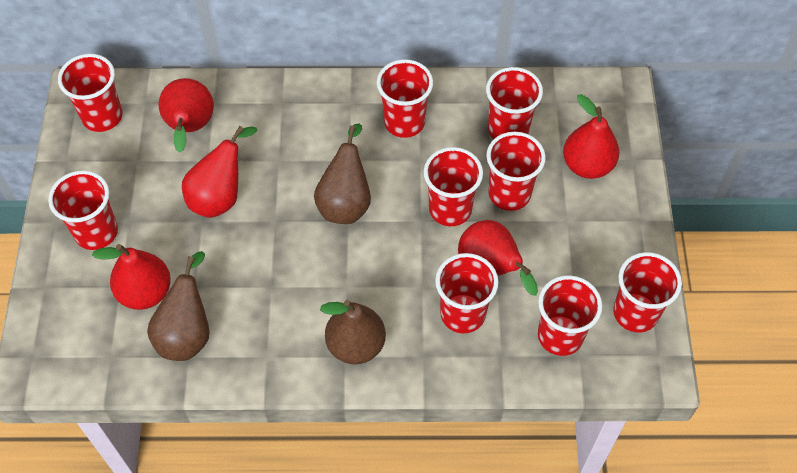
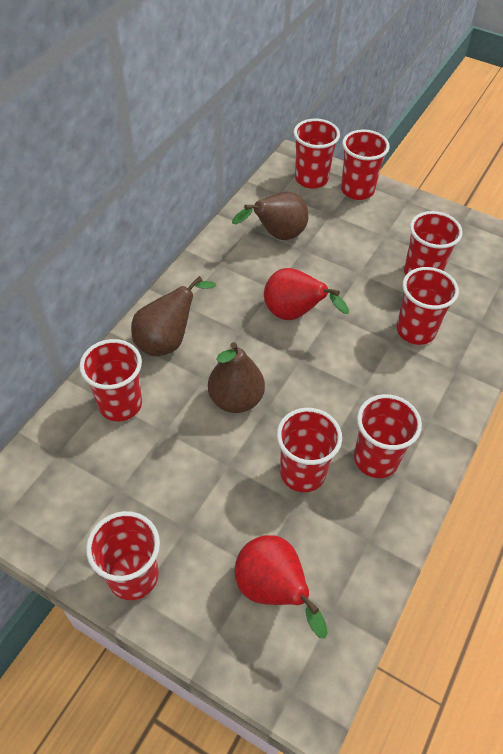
red cup: 9 -> 8
red pear: 5 -> 2

